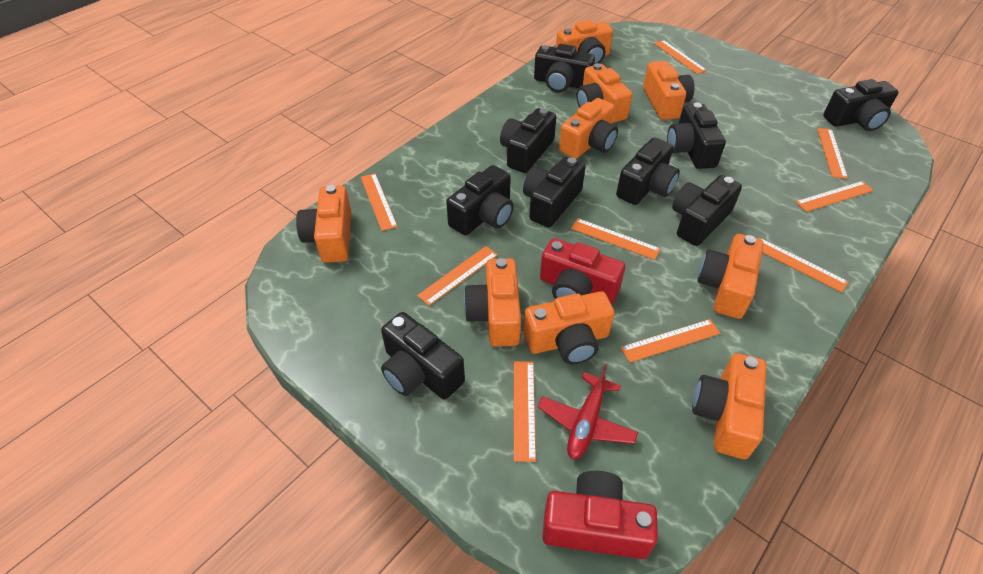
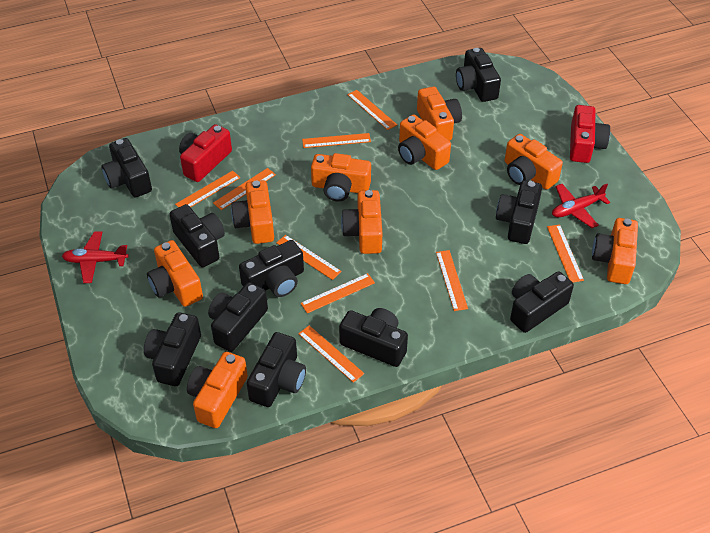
black camera: 9 -> 10
red plane: 1 -> 2

